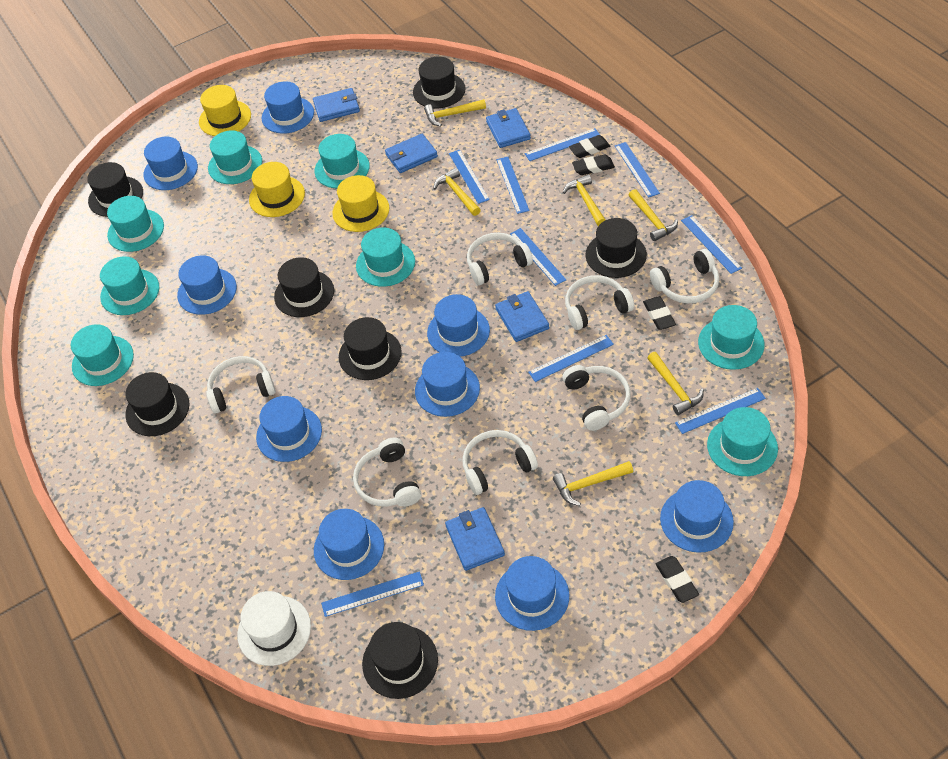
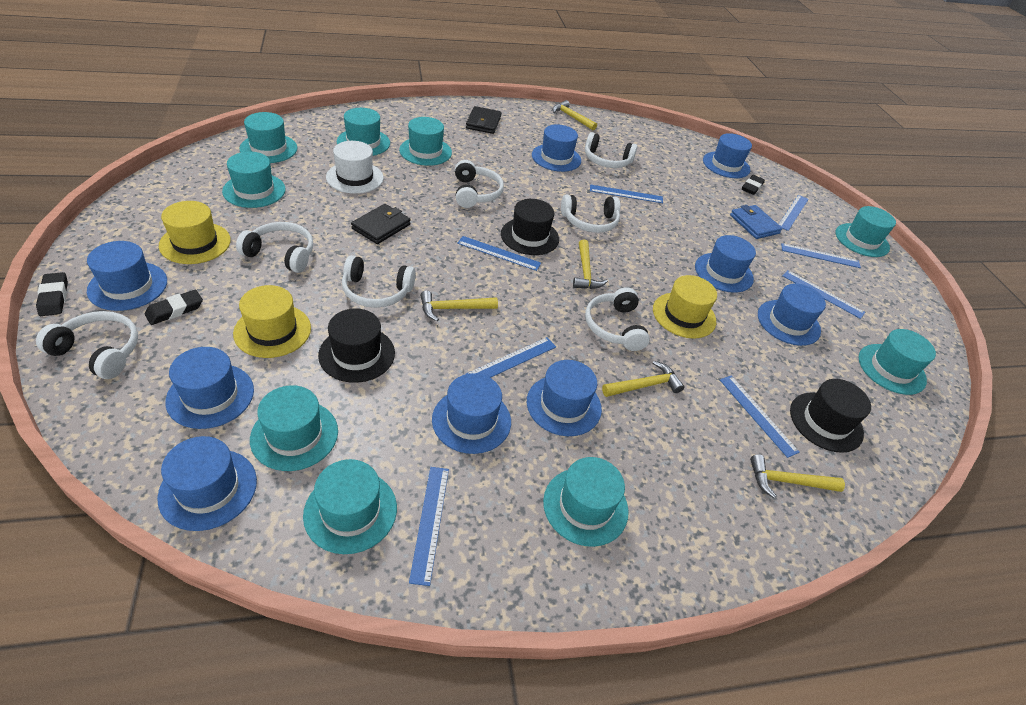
black eraser: 4 -> 3
black hat: 7 -> 3
black wallet: 0 -> 2
blue ruler: 9 -> 8
blue wallet: 5 -> 1
turquoise hat: 8 -> 9
yellow hammer: 6 -> 5

